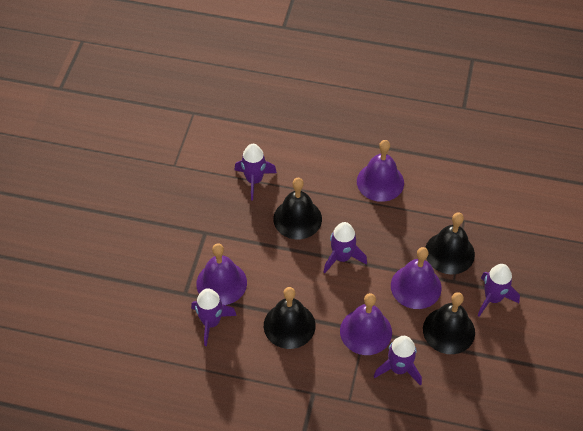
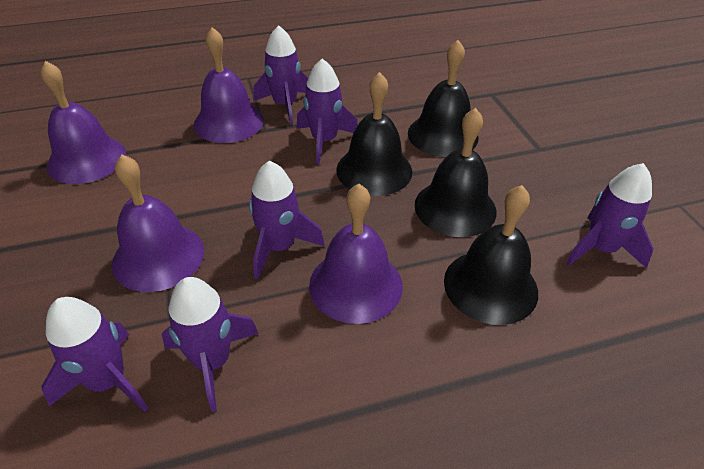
purple rocket: 5 -> 6

